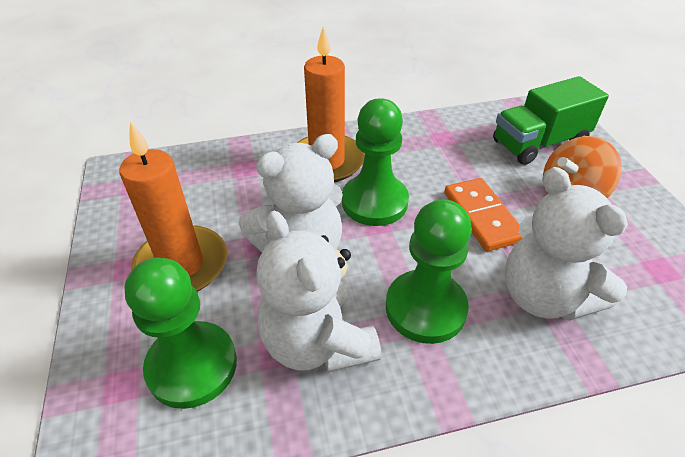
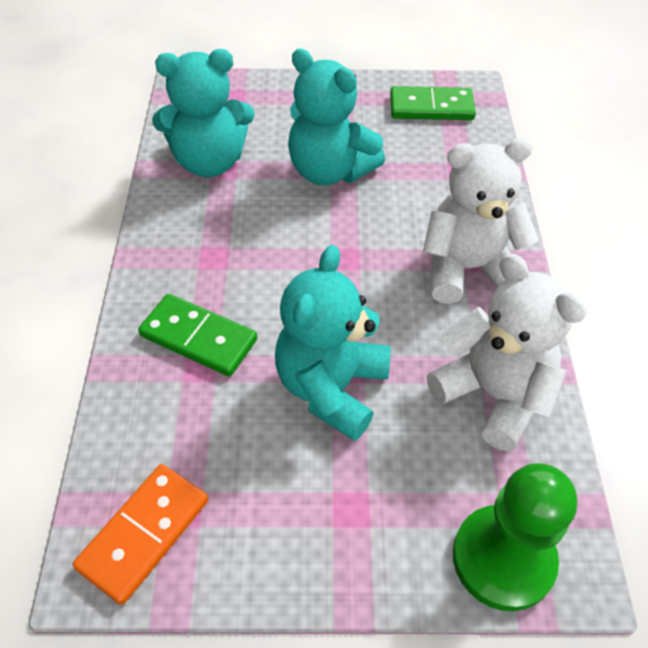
green domino: 0 -> 2
green pawn: 3 -> 1
green truck: 1 -> 0
orange candle: 2 -> 0
orange spinning top: 1 -> 0
turquoise teddy bear: 0 -> 3
white teddy bear: 3 -> 2

